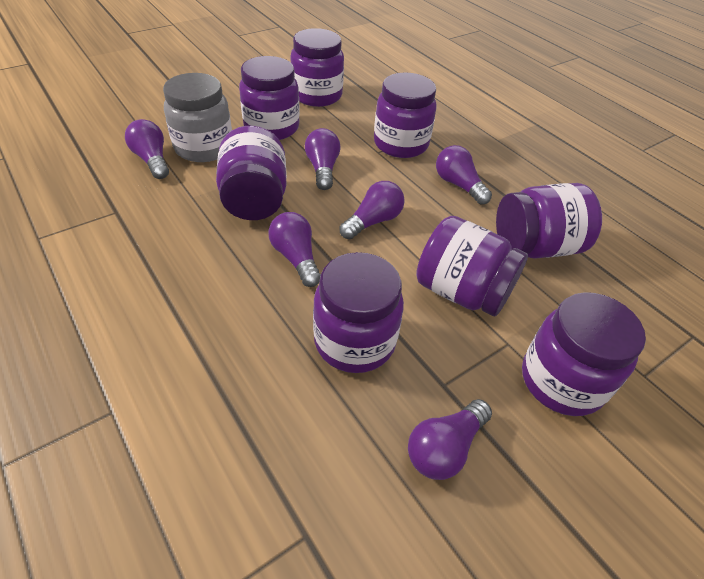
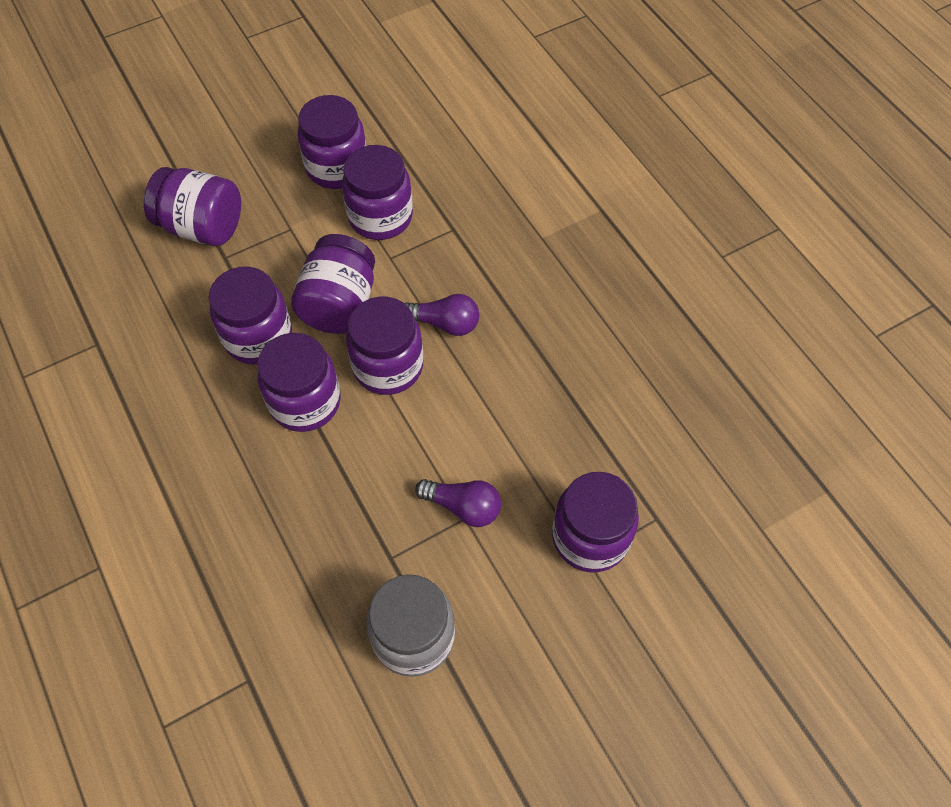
purple light bulb: 6 -> 2

